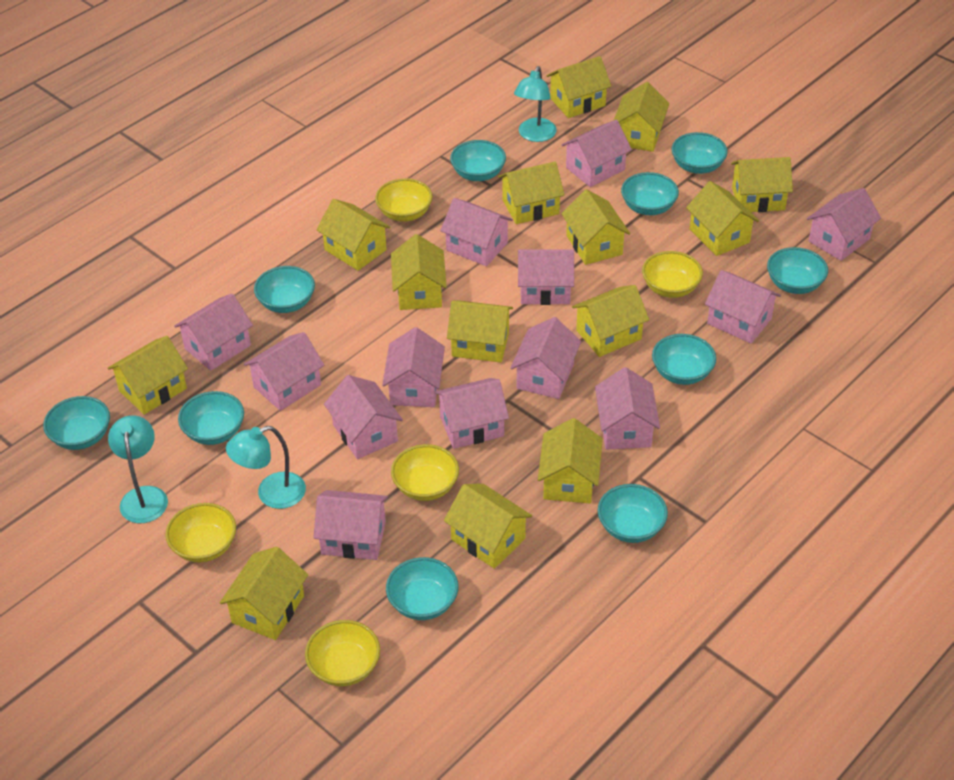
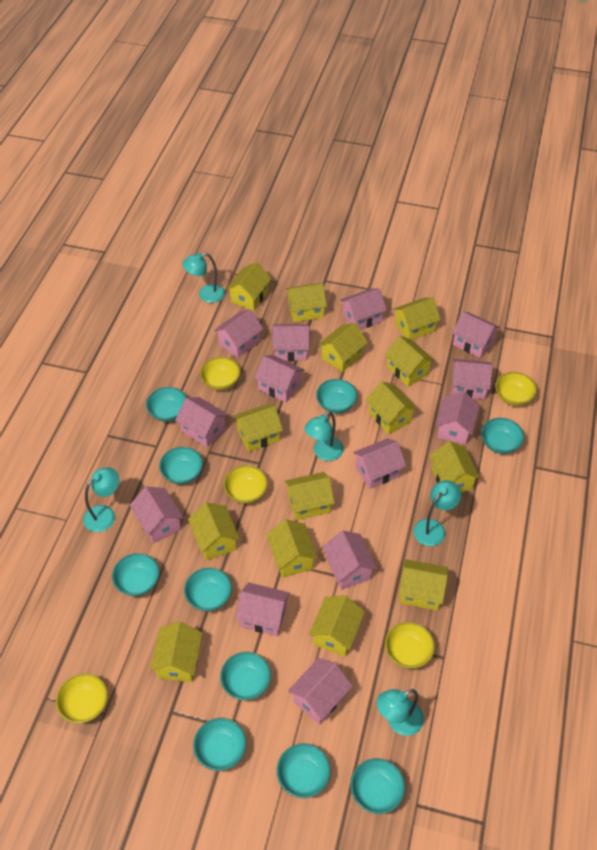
turquoise lamp: 3 -> 5

